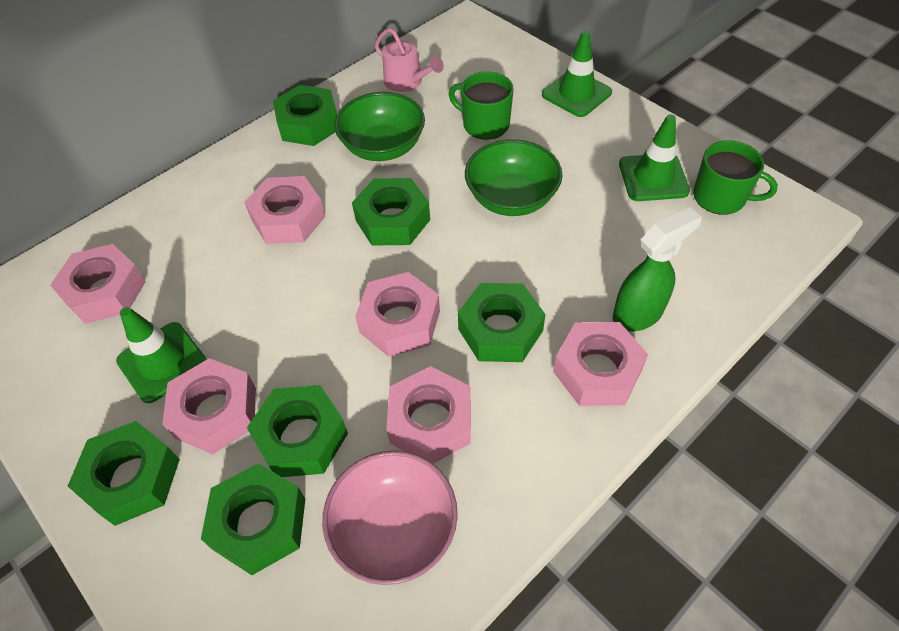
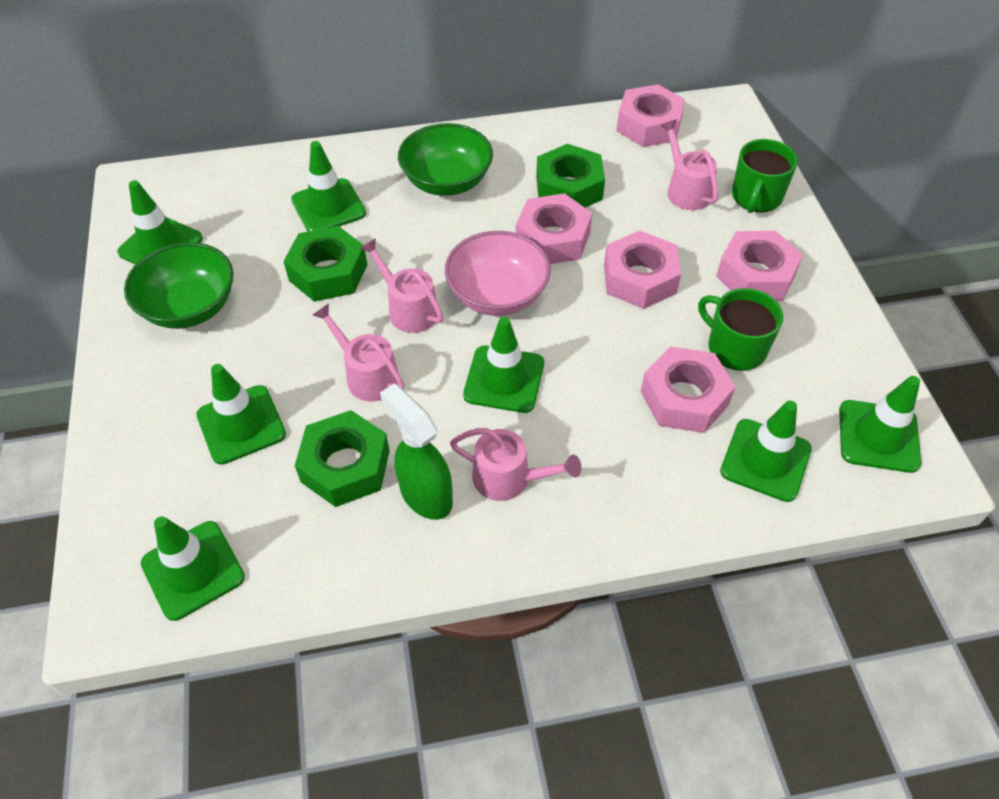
green nut: 6 -> 3
green traffic cone: 3 -> 7
pink nut: 6 -> 5
pink watering can: 1 -> 4

